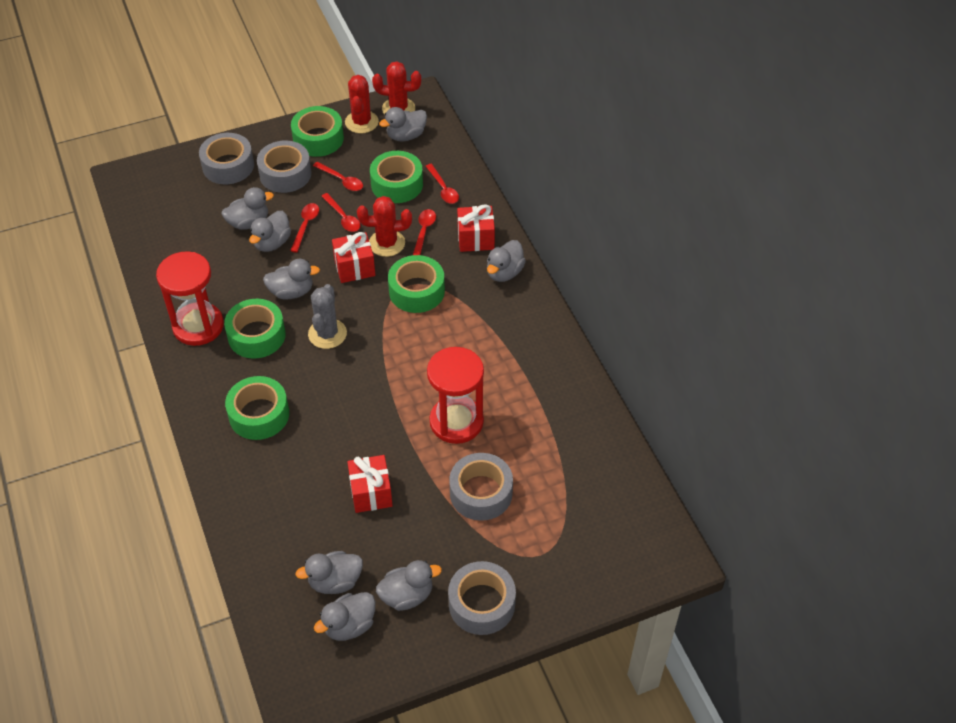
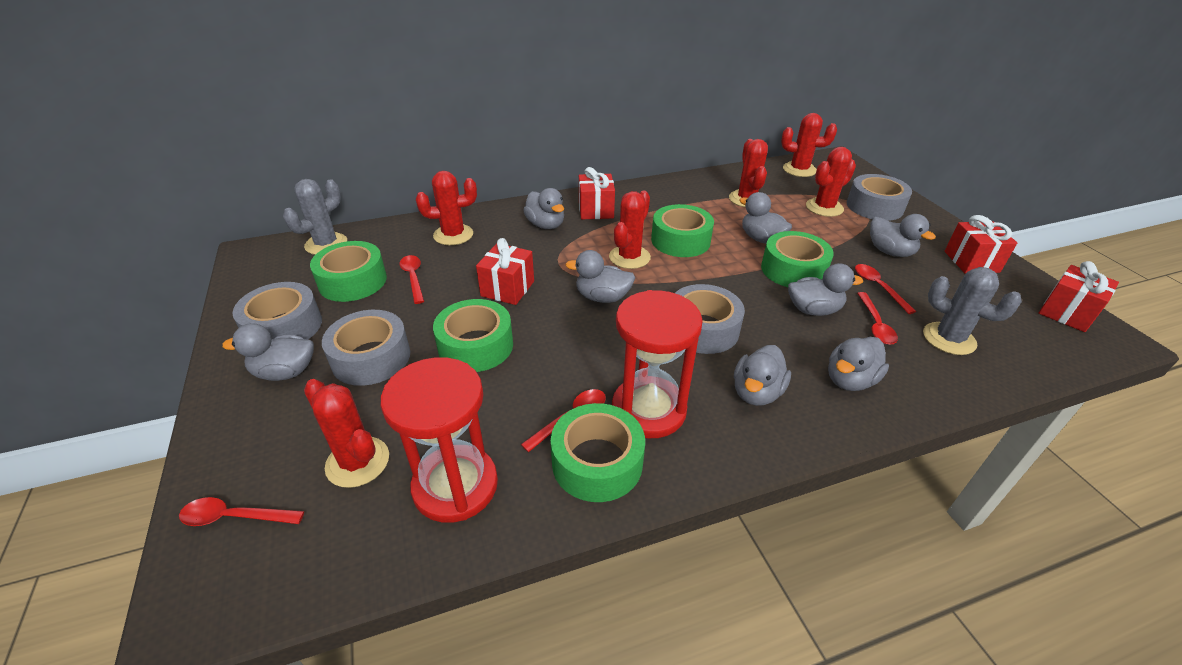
grey cactus: 1 -> 2
red cactus: 3 -> 6
red gift: 3 -> 4

